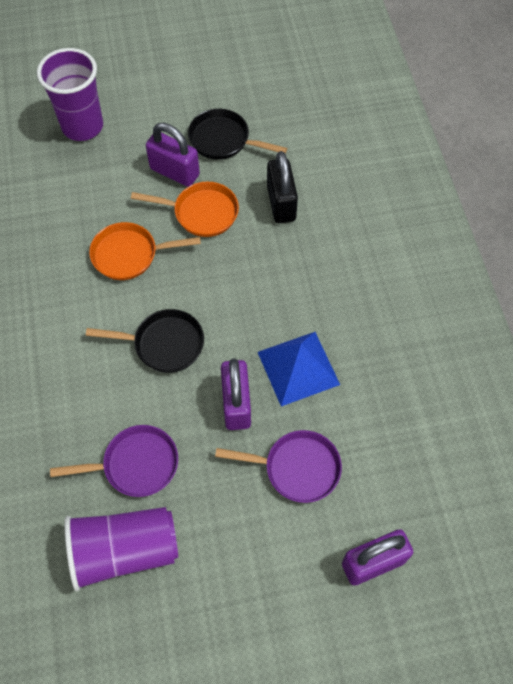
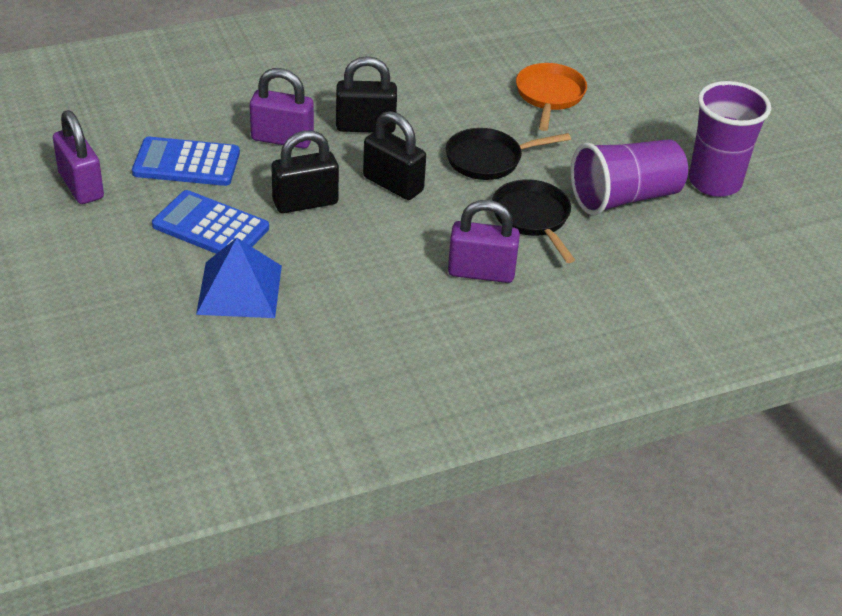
black padlock: 1 -> 3
blue calculator: 0 -> 2
orange pan: 2 -> 1
purple pan: 2 -> 0

